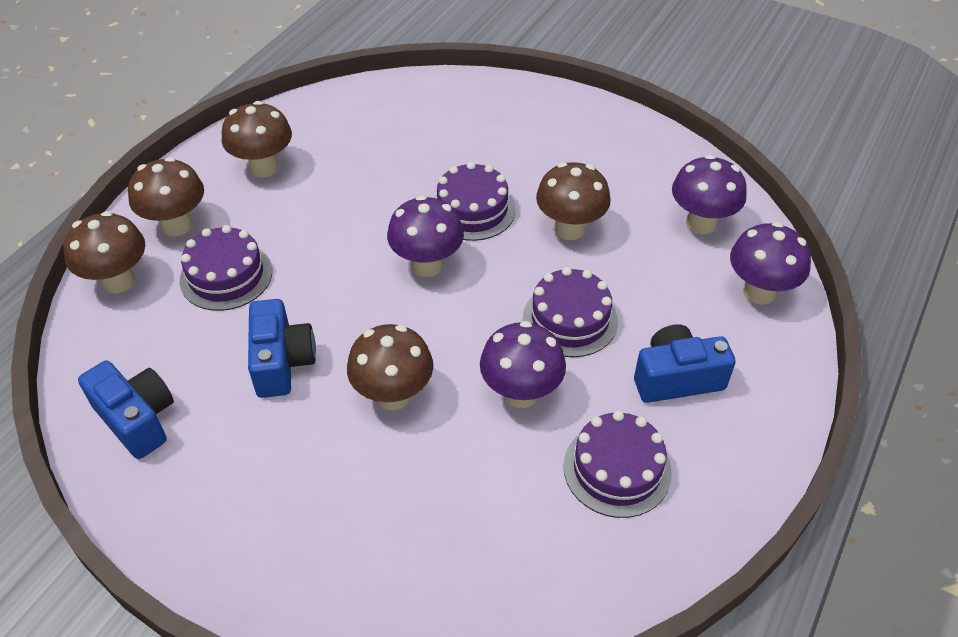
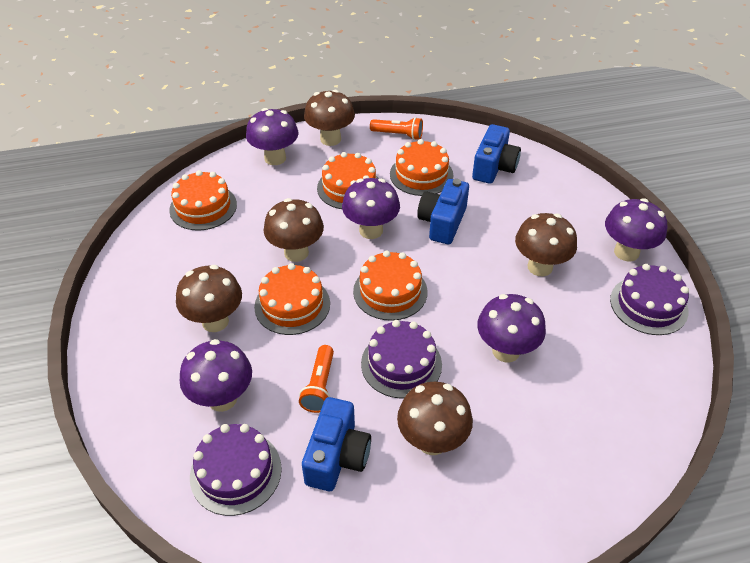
orange cake: 0 -> 5
orange flashlight: 0 -> 2
purple cake: 4 -> 3
purple mushroom: 4 -> 5

